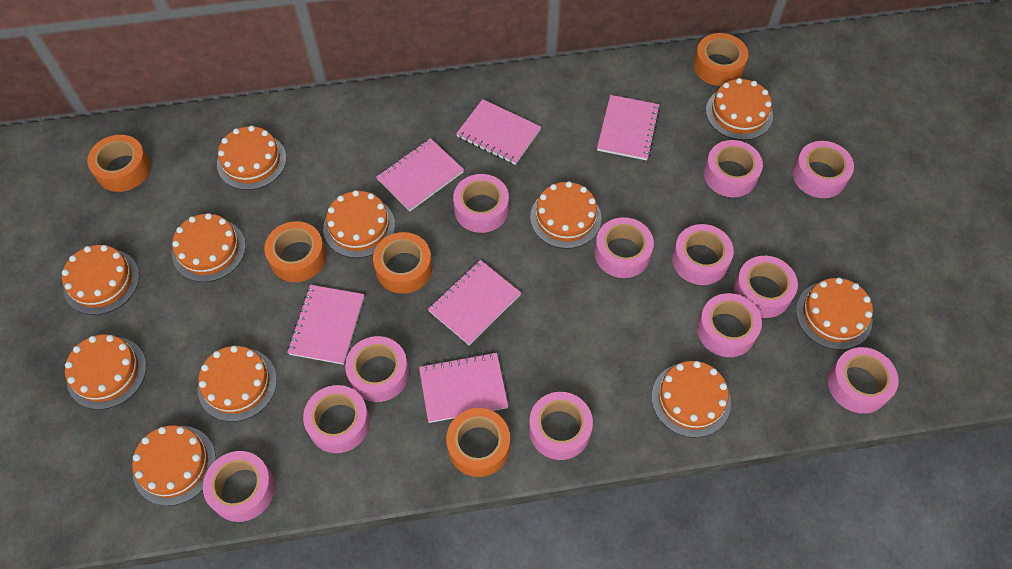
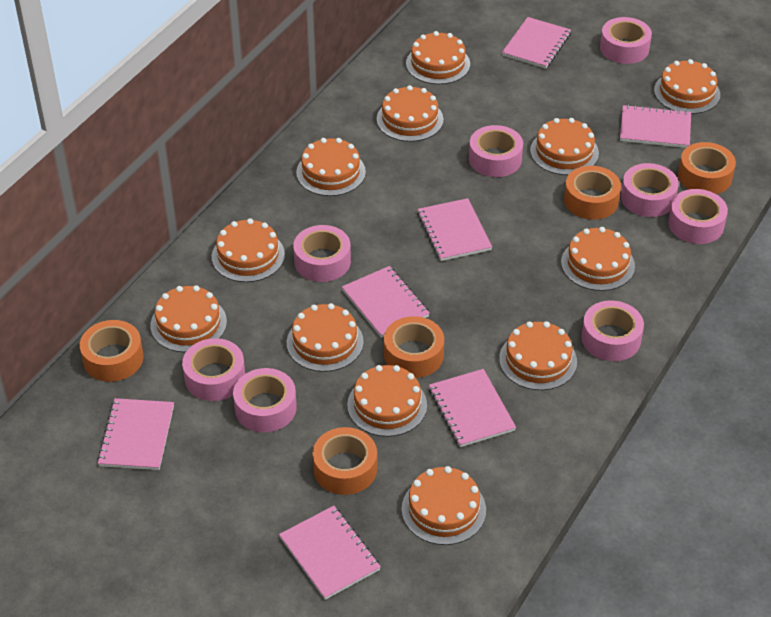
orange cake: 11 -> 12
pink notebook: 6 -> 7
pink tape: 12 -> 8

